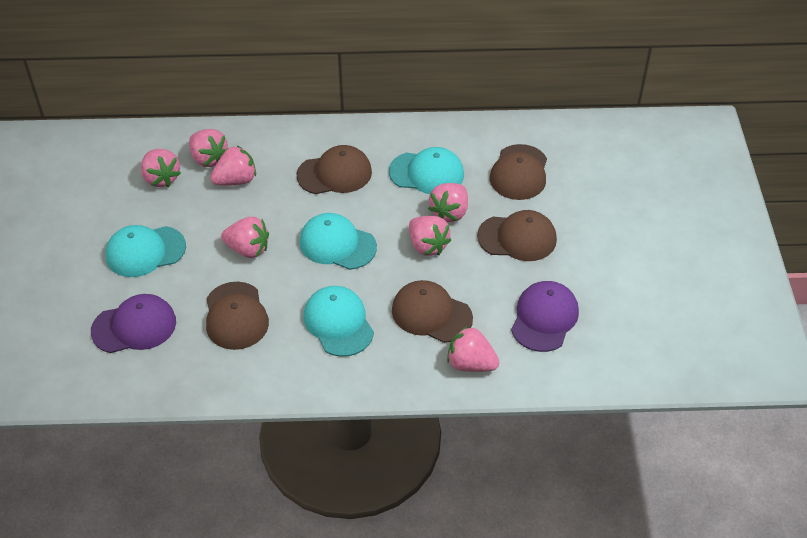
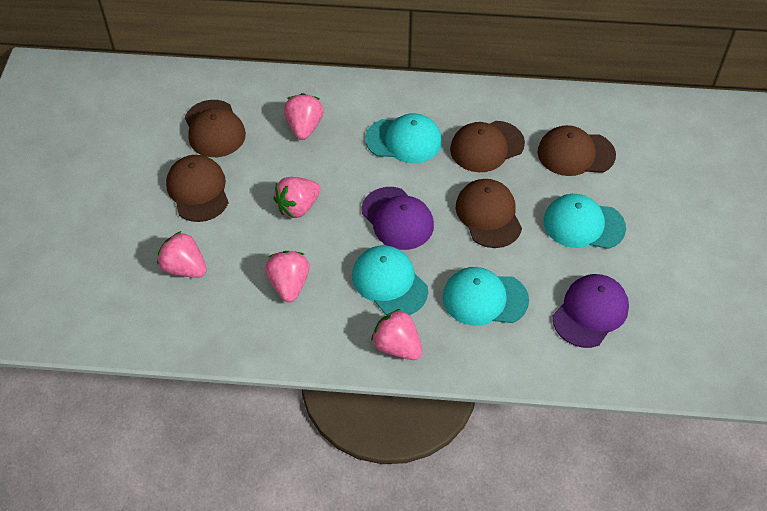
pink strawberry: 7 -> 5

